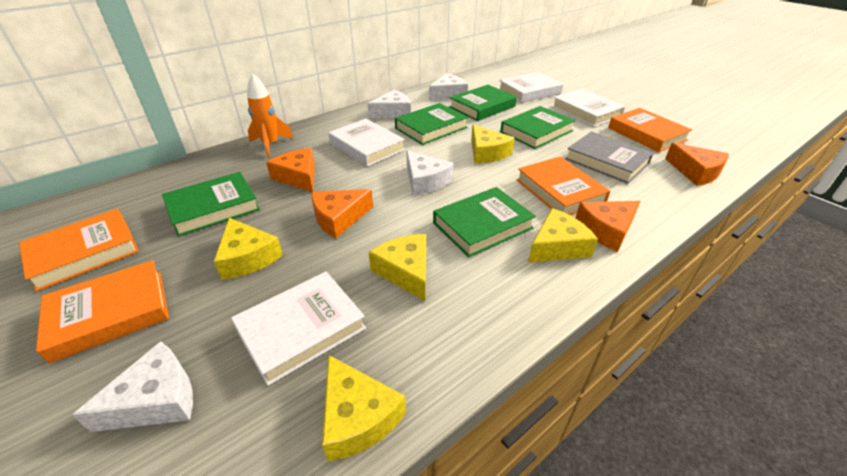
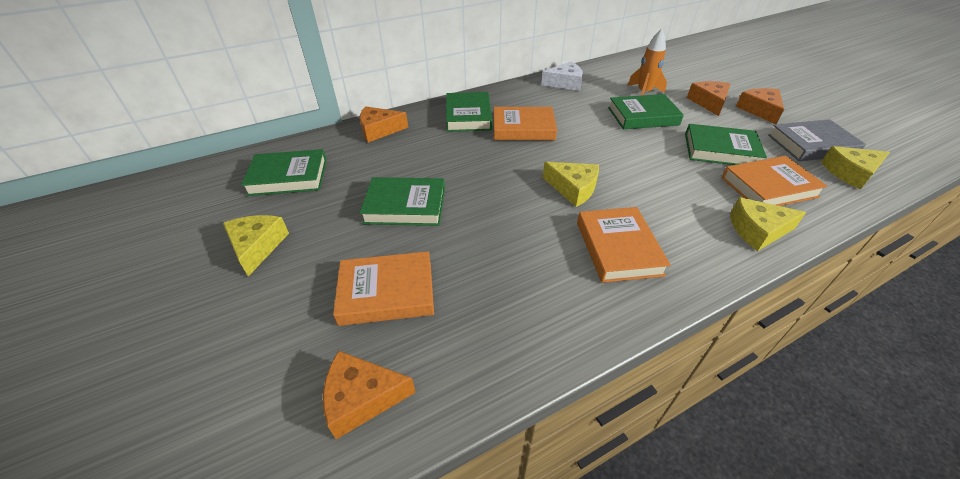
white book: 4 -> 0
white cheese: 4 -> 1
yellow cheese: 5 -> 4

